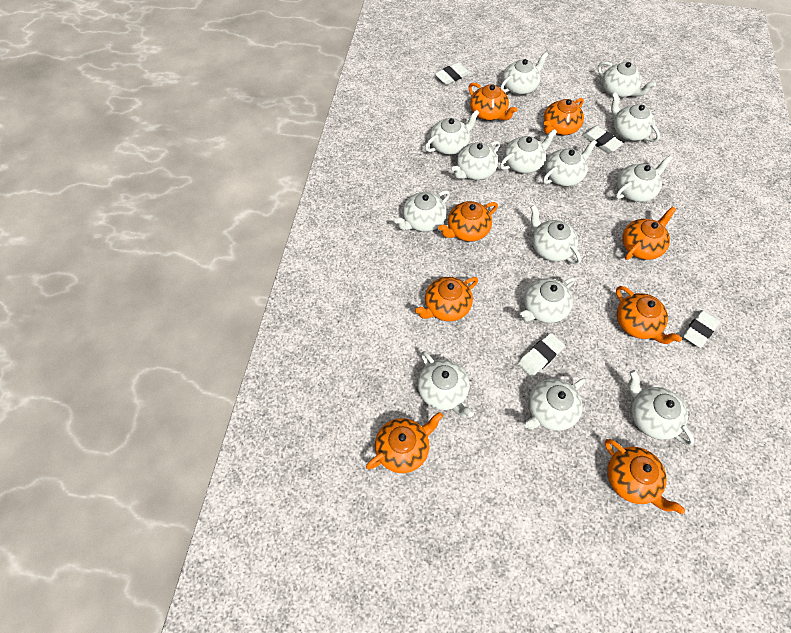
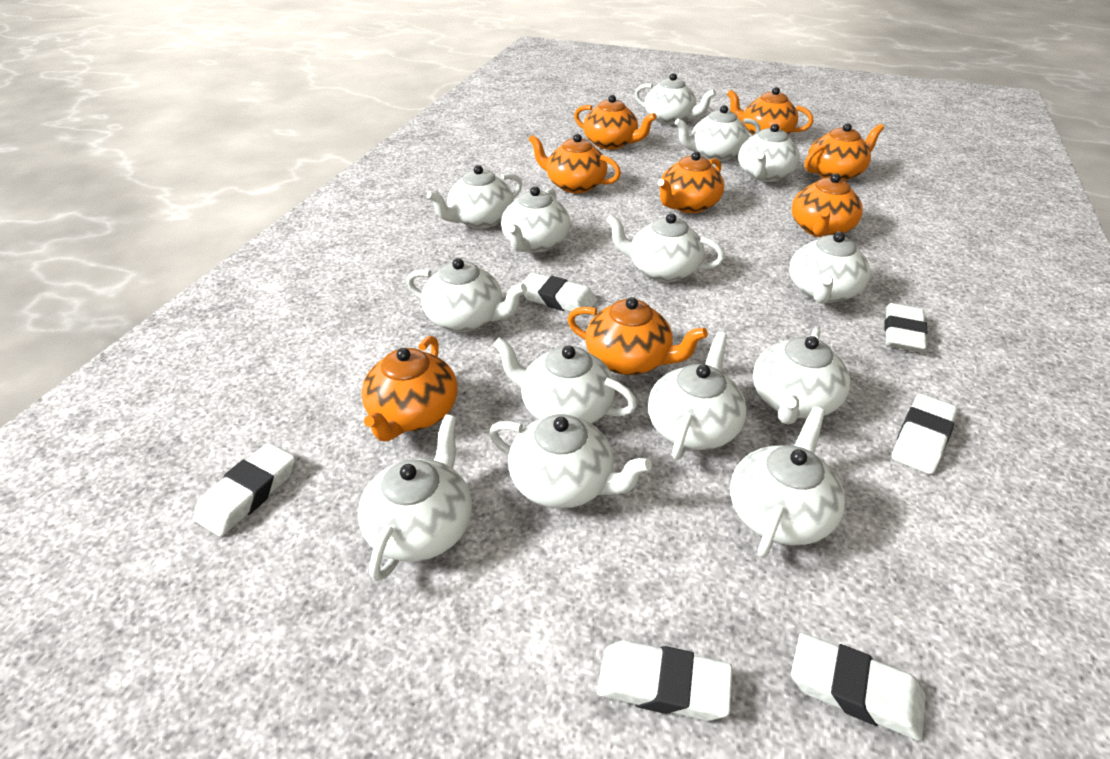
white eraser: 4 -> 6

